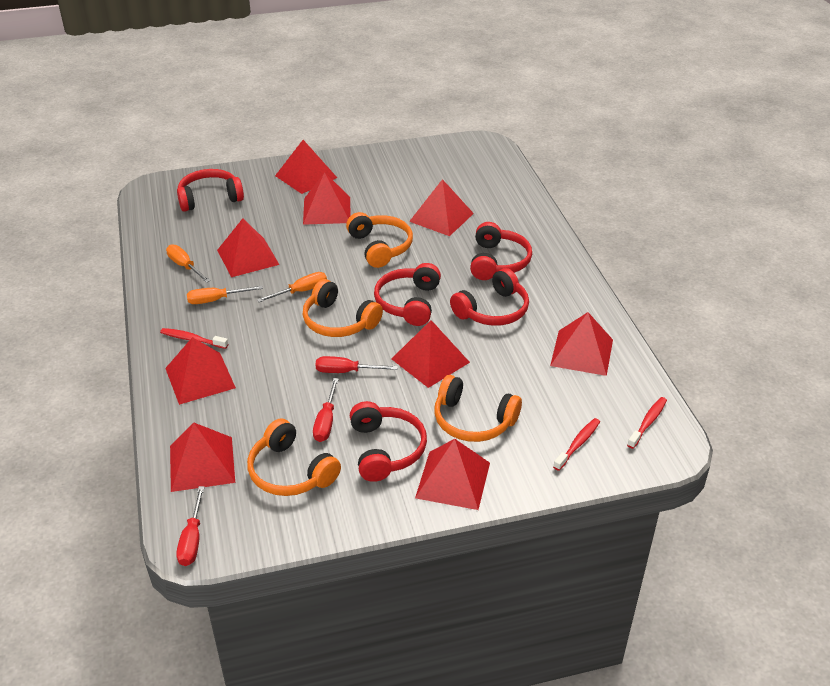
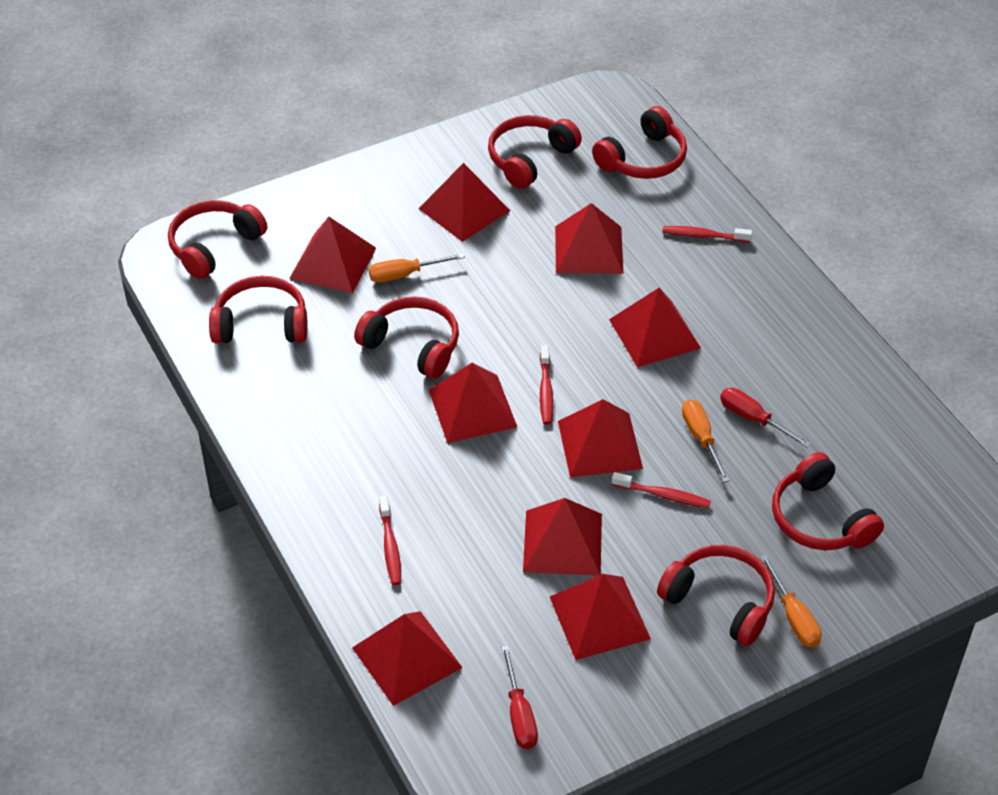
orange headphones: 4 -> 0
red headphones: 5 -> 7
red screwdriver: 3 -> 2
red toothbrush: 3 -> 4

